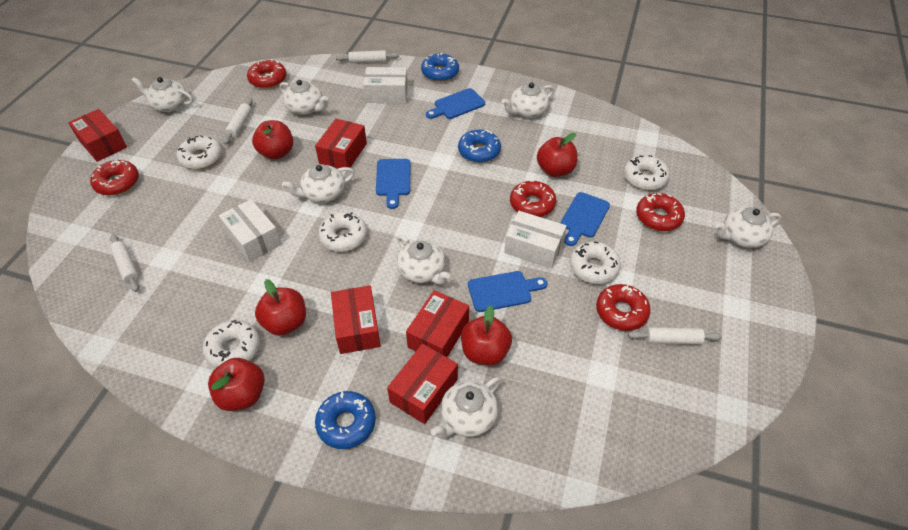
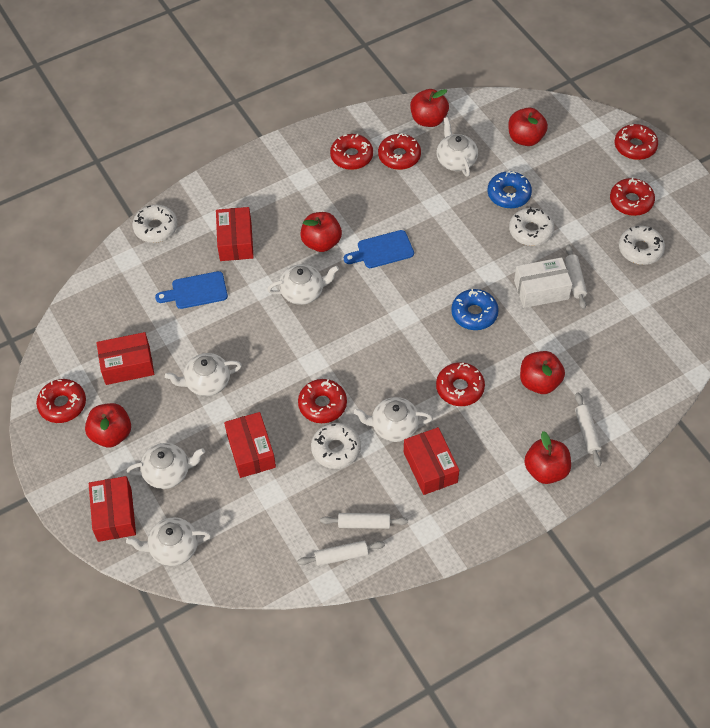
blue cutting board: 4 -> 2
blue donut: 3 -> 2
red apple: 5 -> 6
red donut: 5 -> 7
white box: 3 -> 1
white donut: 5 -> 4
white teapot: 7 -> 6

